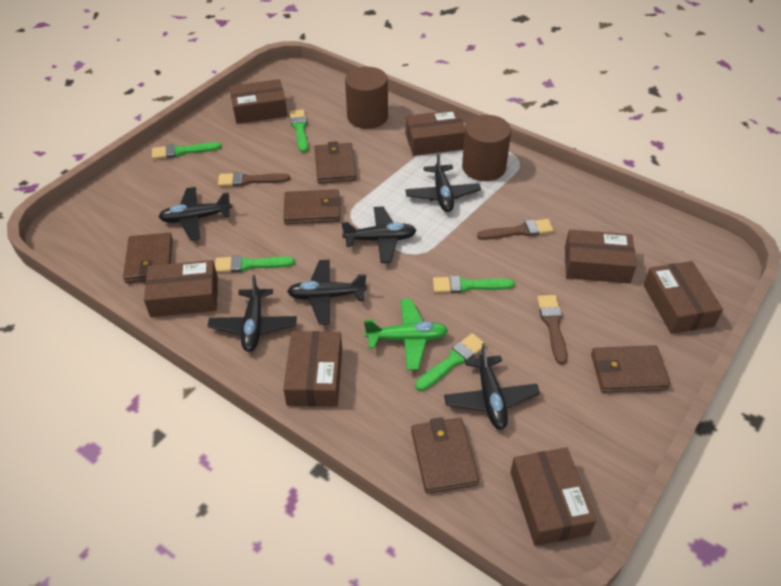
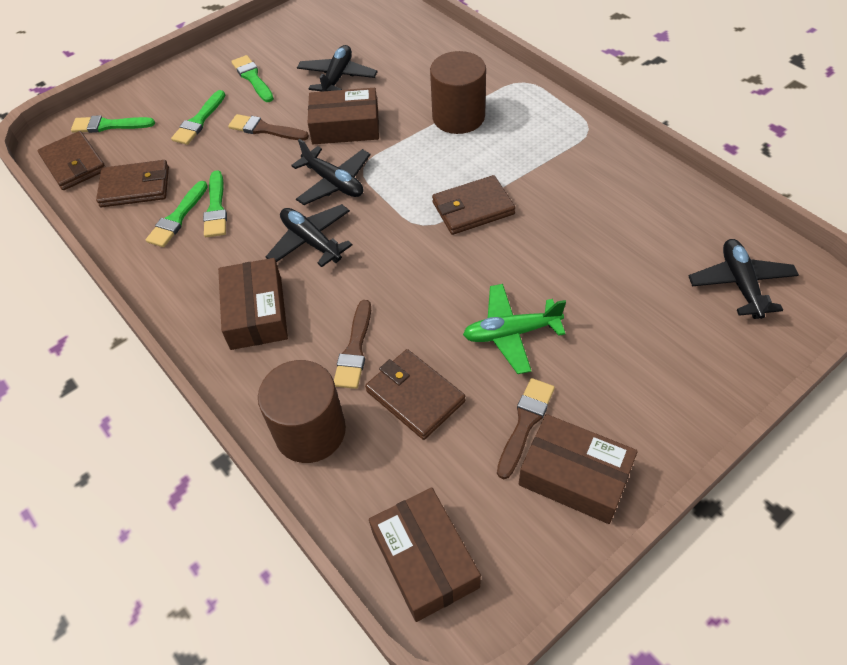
black plane: 6 -> 4
brown box: 7 -> 4
brown wallet: 5 -> 4

